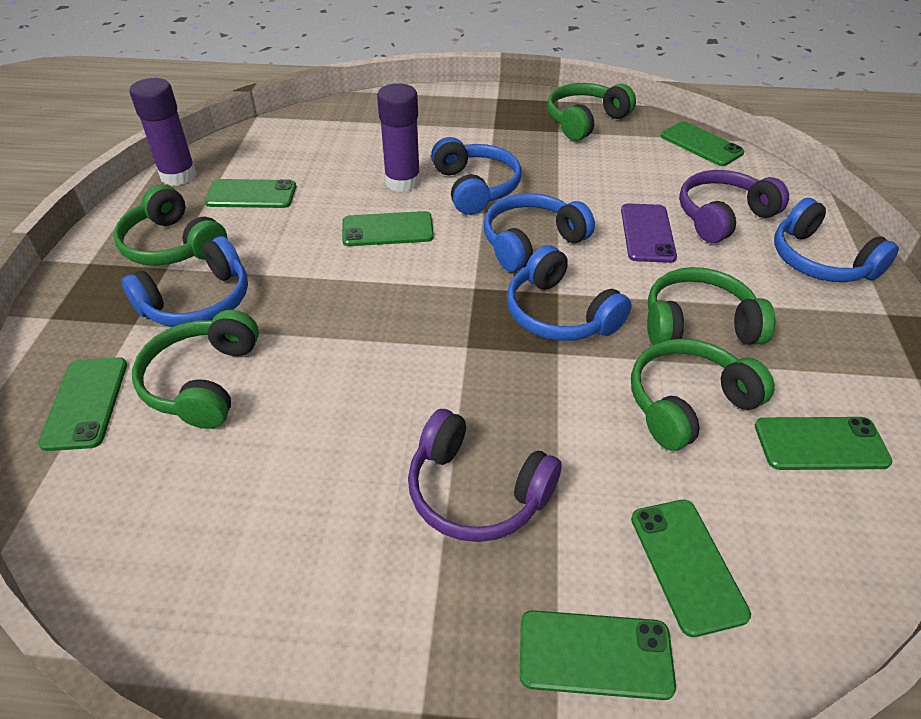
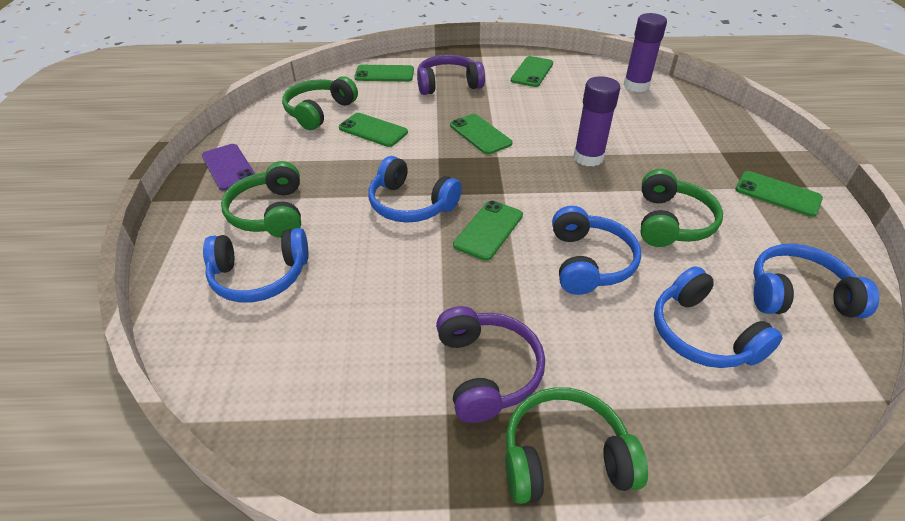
green headphones: 5 -> 4
green phone: 7 -> 6

